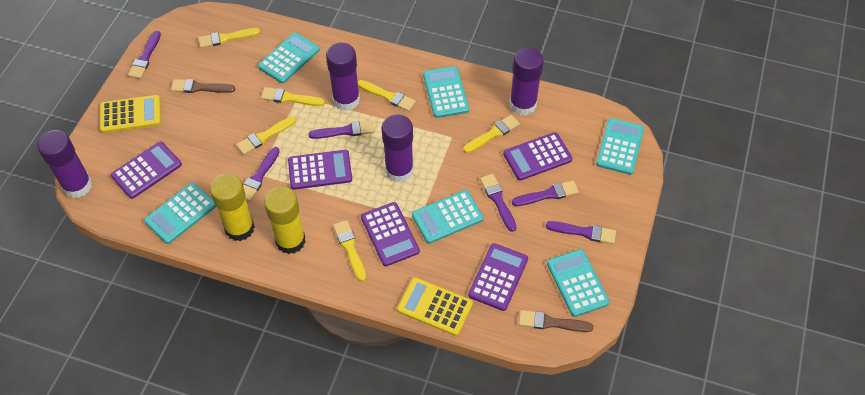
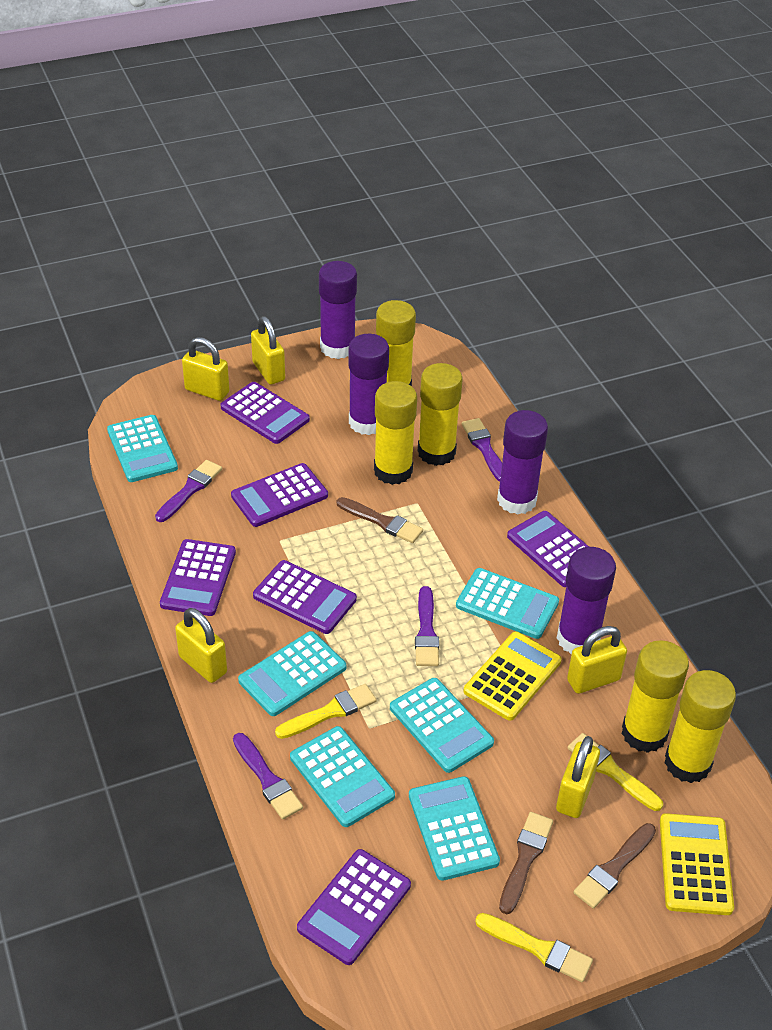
brown brush: 2 -> 3
purple brush: 6 -> 4
purple calculator: 5 -> 6
yellow brush: 6 -> 3
yellow glue stick: 2 -> 5
yellow padlock: 0 -> 5

